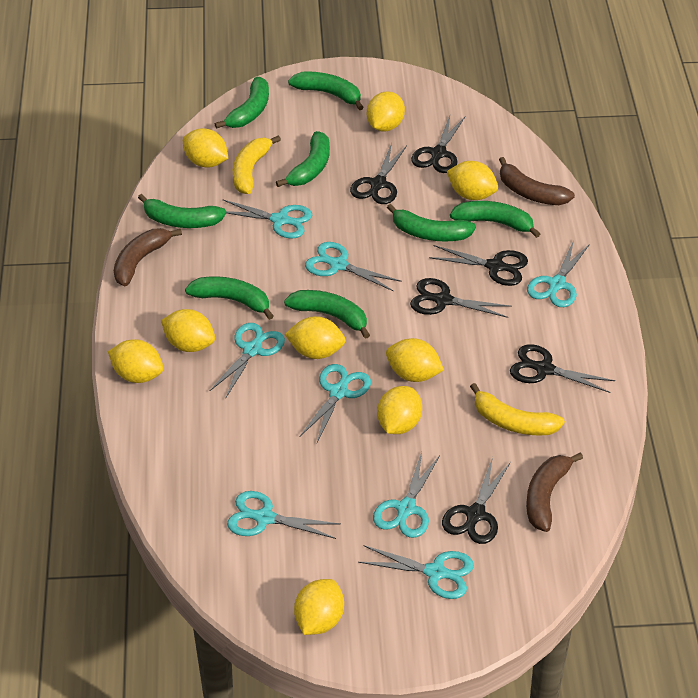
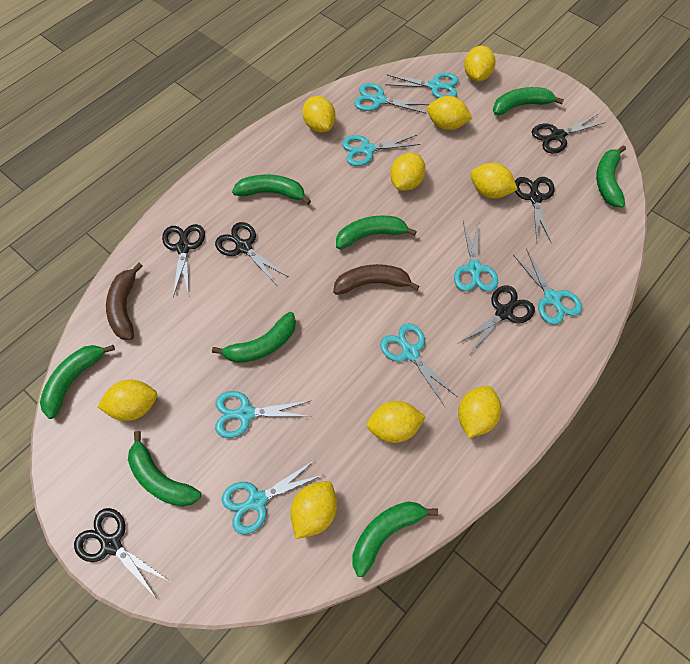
brown banana: 3 -> 2
yellow banana: 2 -> 0

